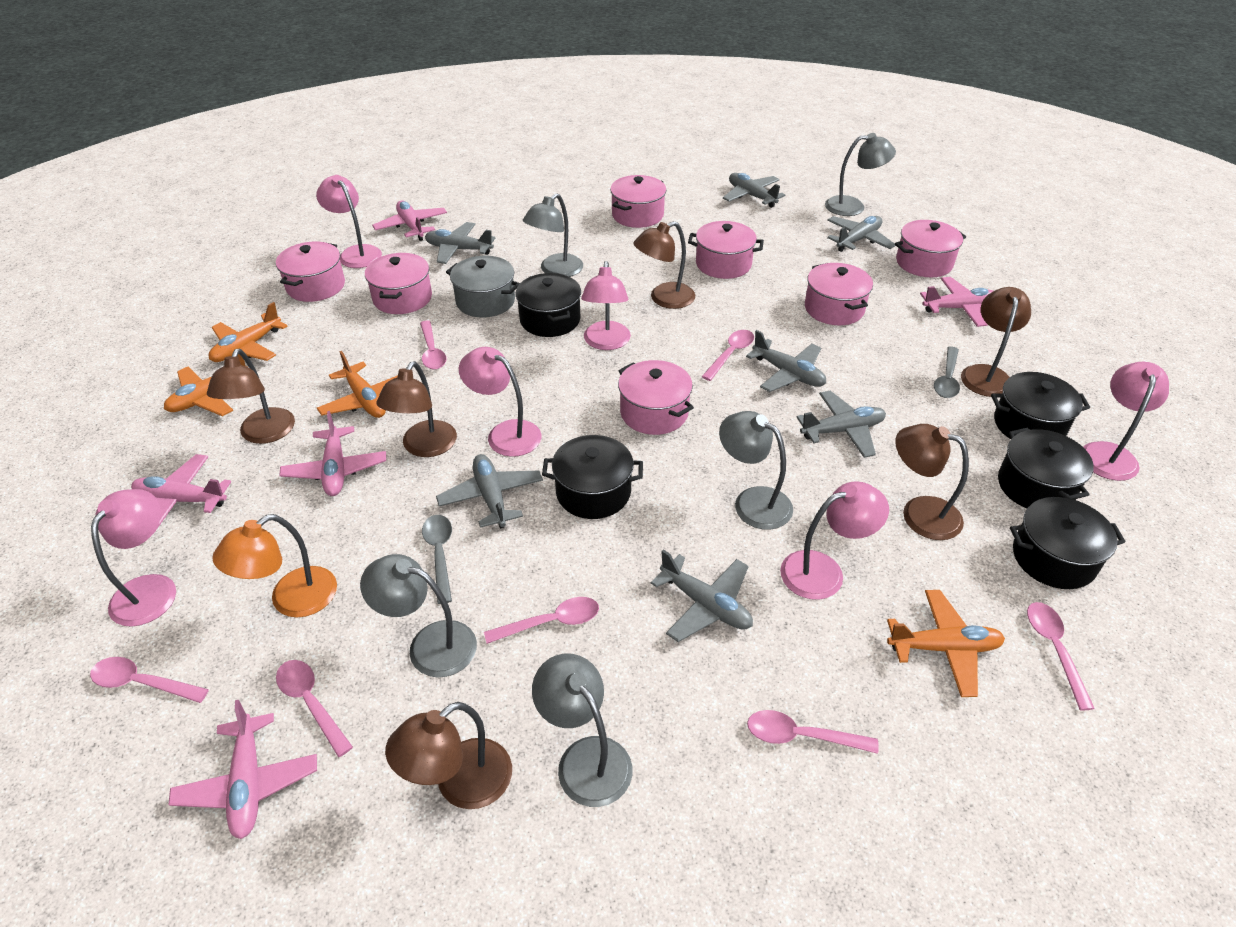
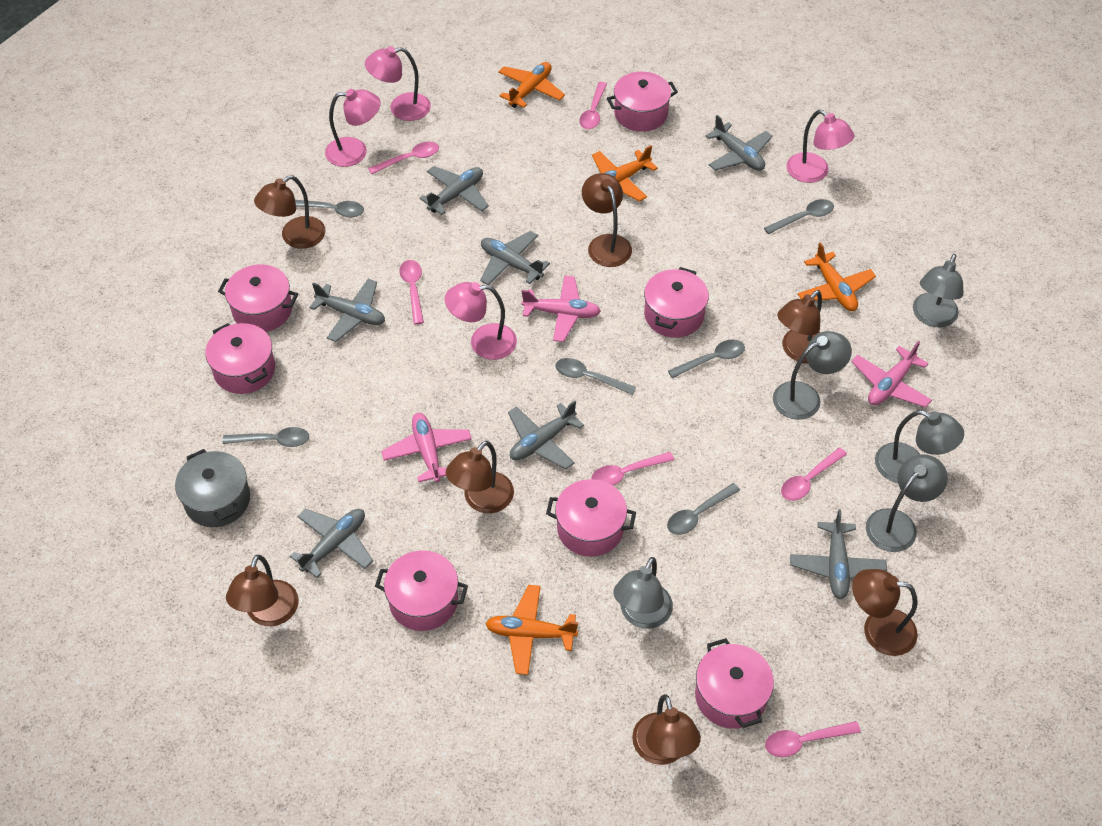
black pot: 5 -> 0
brown lamp: 6 -> 7
grey spoon: 2 -> 6
orange lamp: 1 -> 0
pink lamp: 6 -> 4
pink plane: 5 -> 3
pink spoon: 7 -> 6

